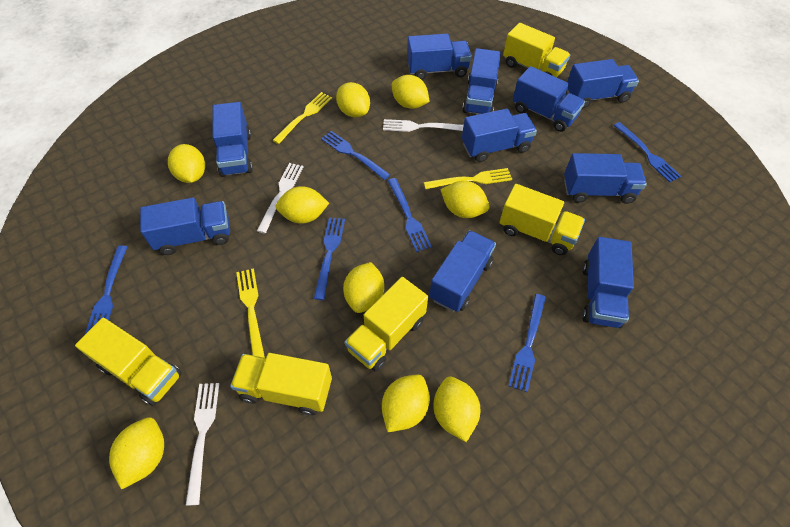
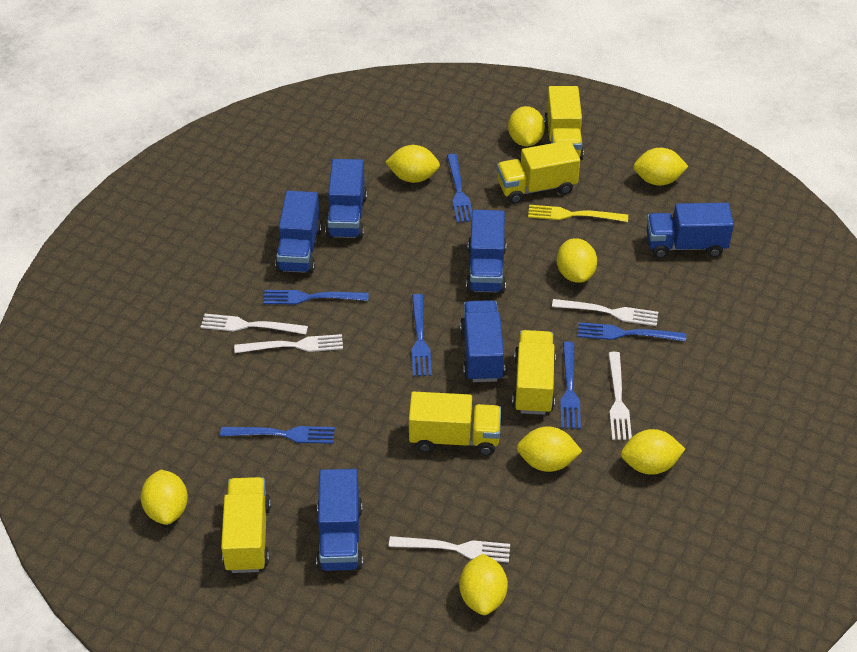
blue truck: 10 -> 6
white fork: 3 -> 5
yellow fork: 3 -> 1
yellow lemon: 9 -> 8

